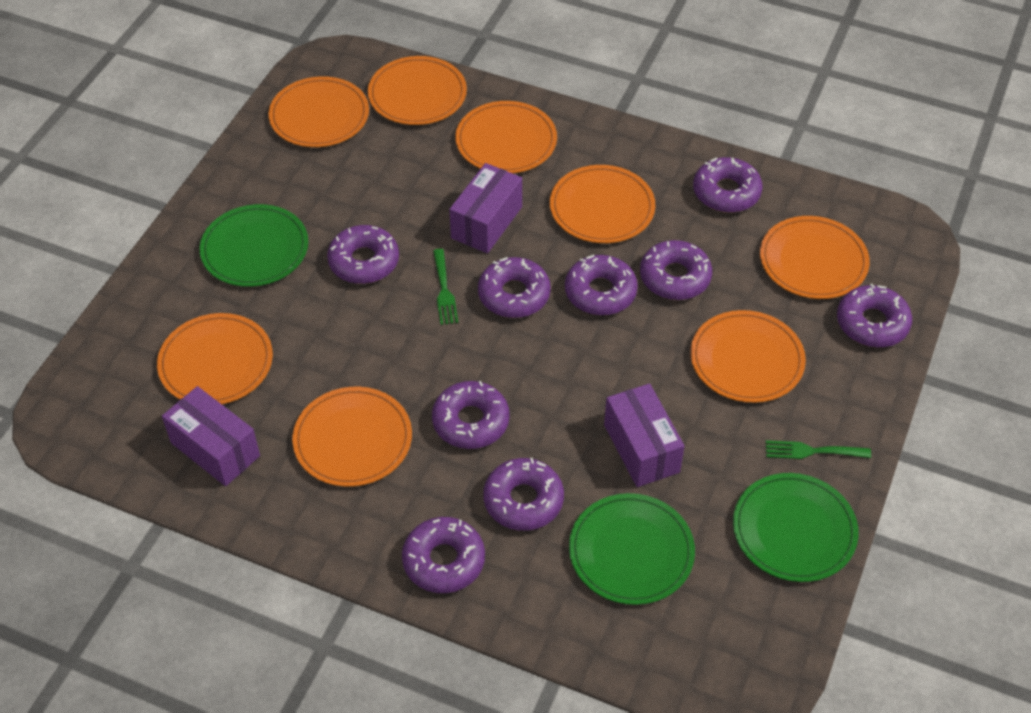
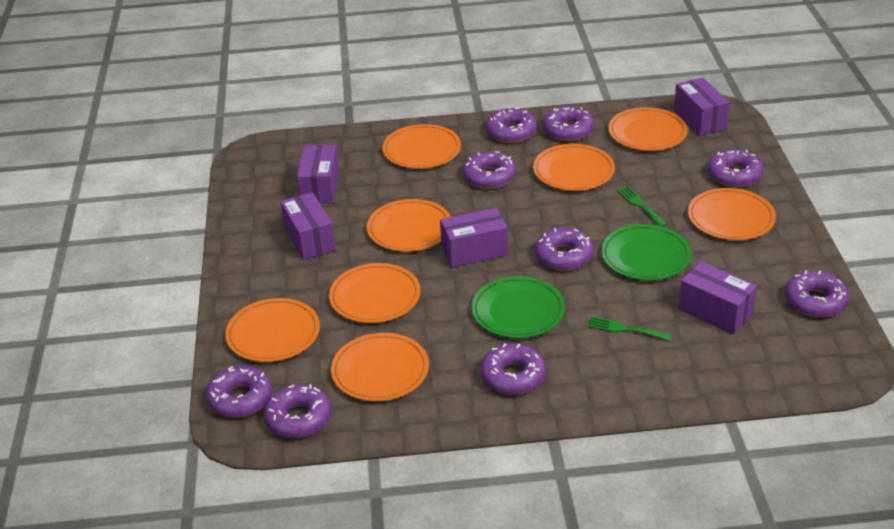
green plate: 3 -> 2
purple box: 3 -> 5

